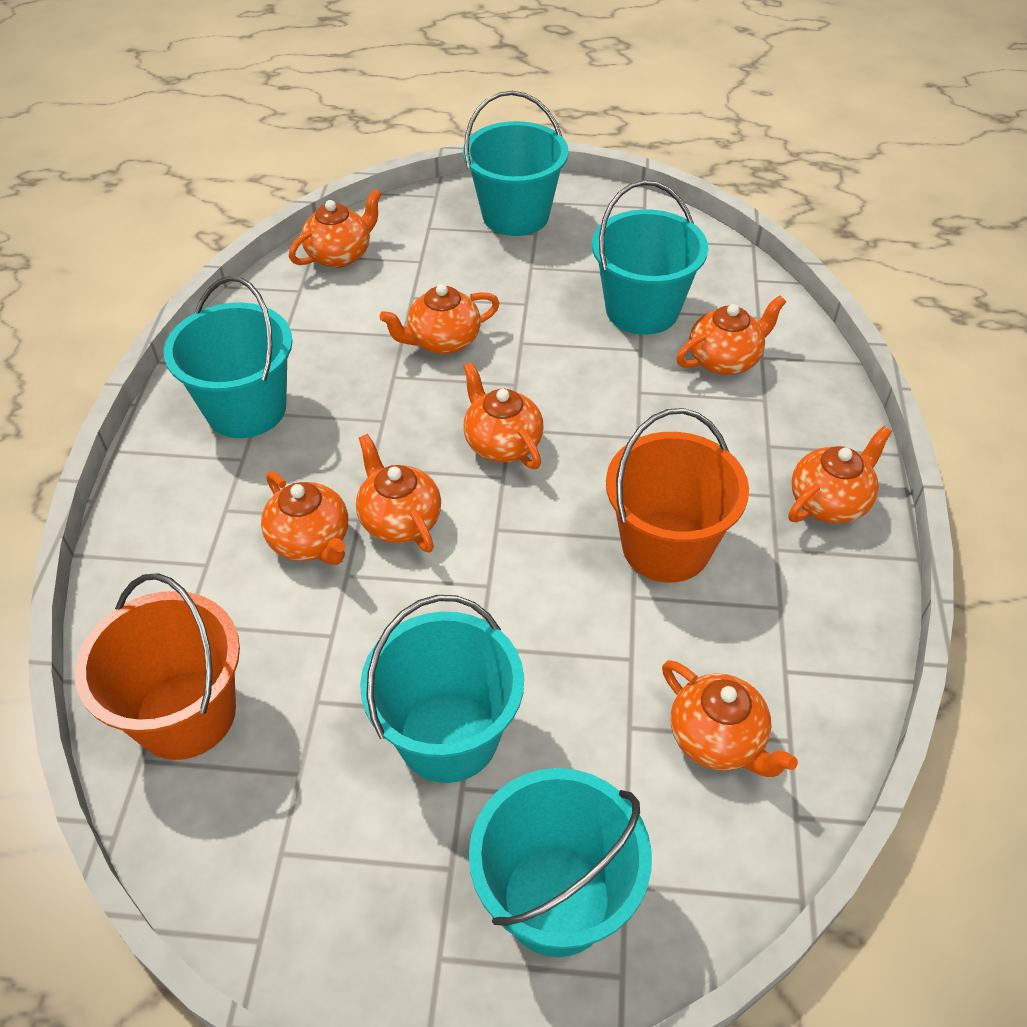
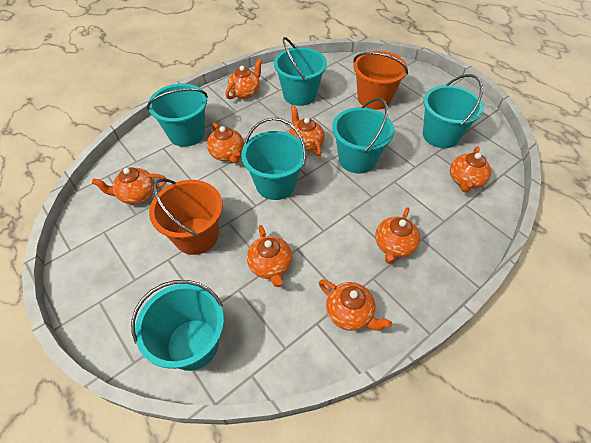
turquoise bucket: 5 -> 6

